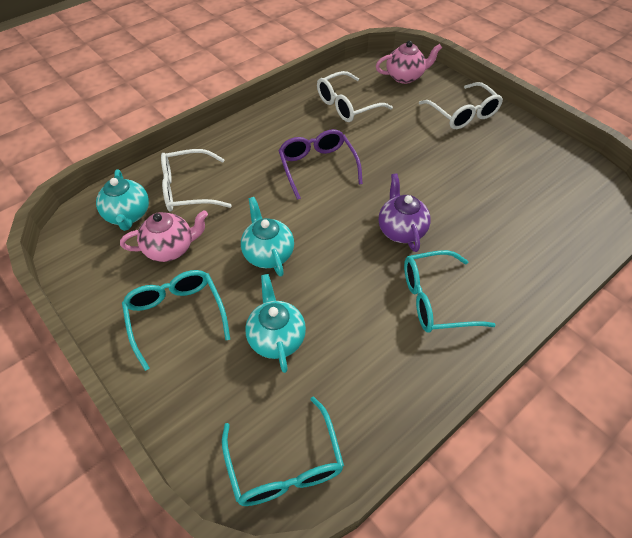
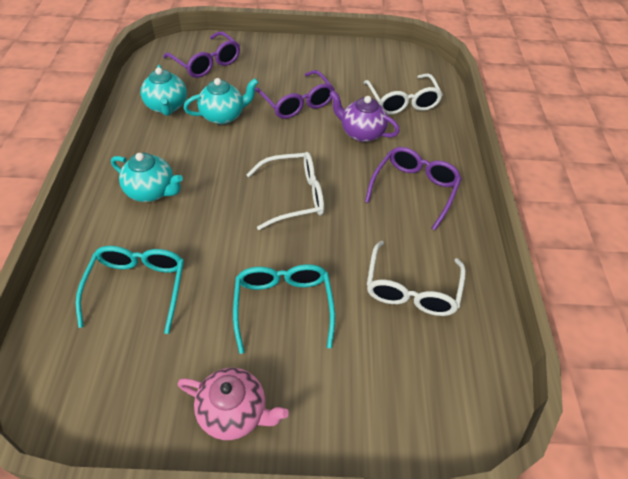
pink teapot: 2 -> 1
purple glasses: 1 -> 3
turquoise glasses: 3 -> 2

